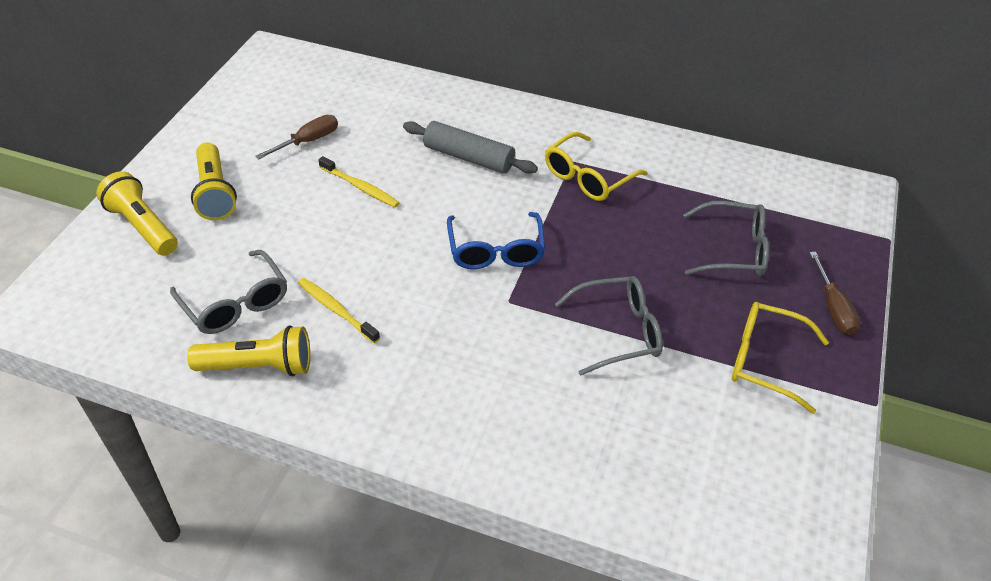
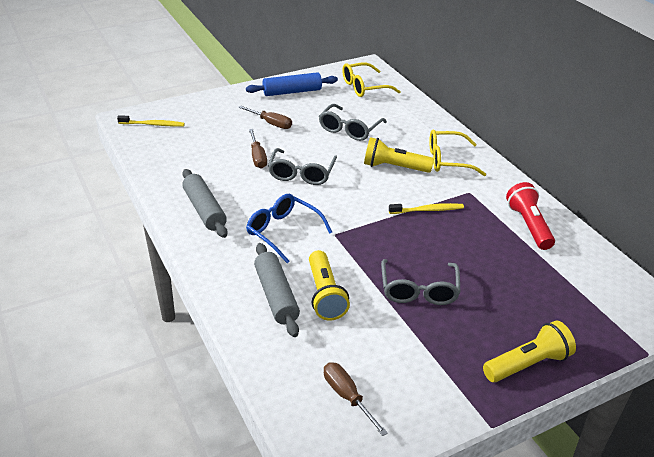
blue rolling pin: 0 -> 1
brown screwdriver: 2 -> 3
grey rolling pin: 1 -> 2
red flashlight: 0 -> 1

